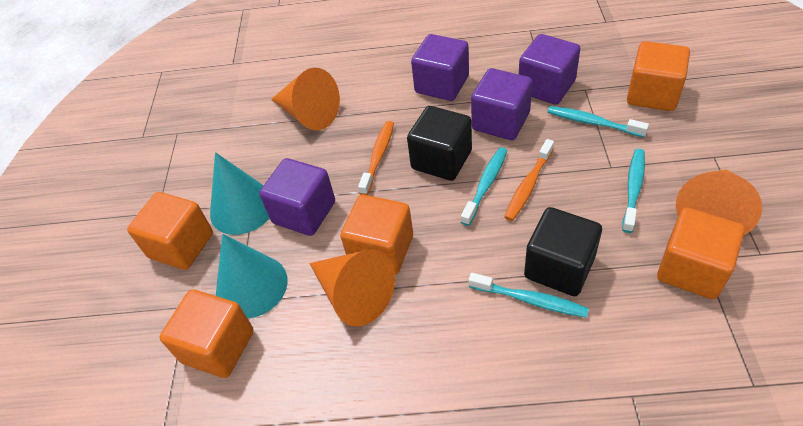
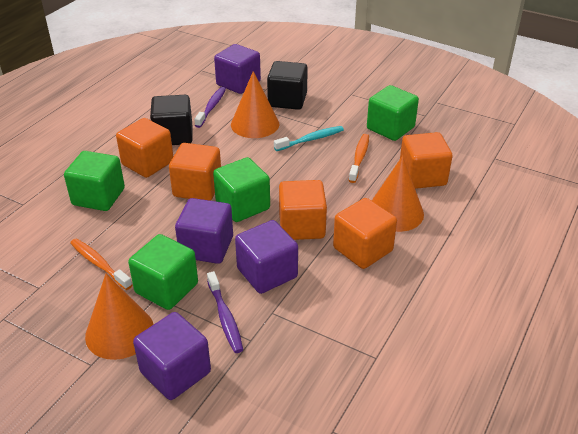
green cube: 0 -> 4
purple toothbrush: 0 -> 2
turquoise cone: 2 -> 0
turquoise toothbrush: 4 -> 1

